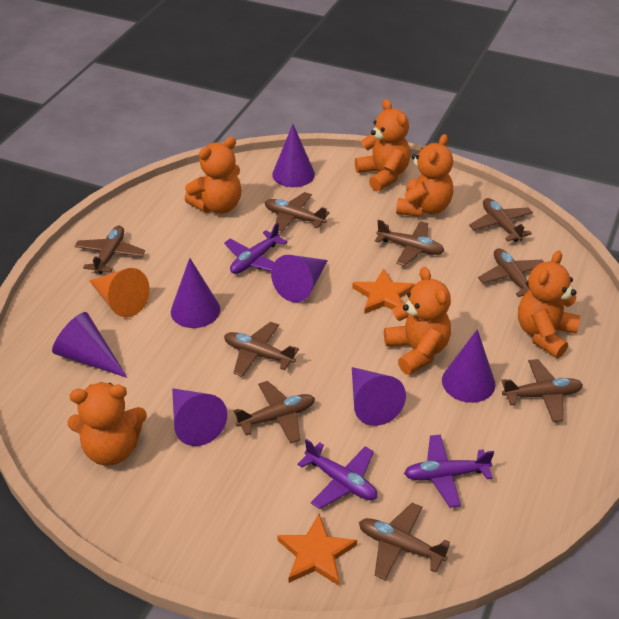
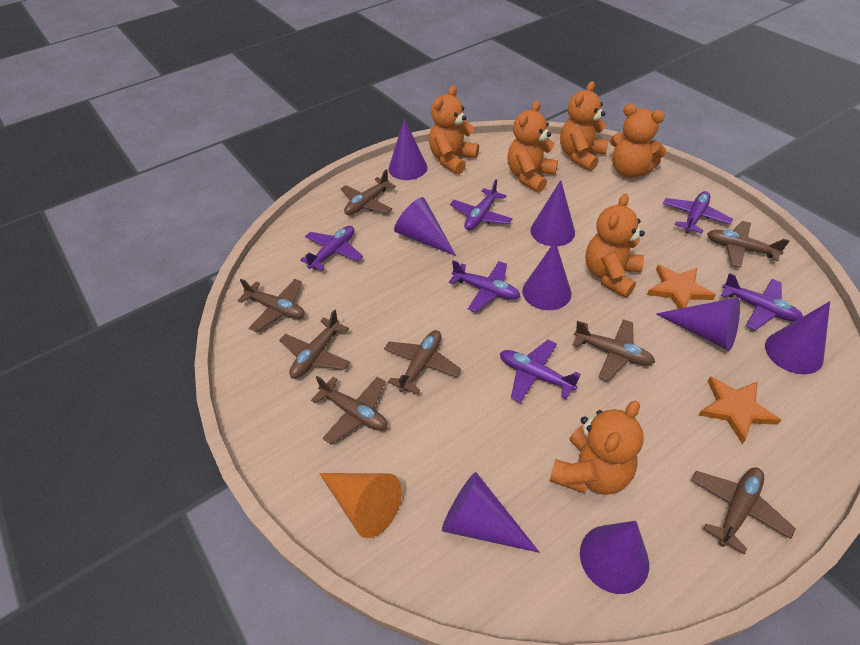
brown plane: 9 -> 8
purple cone: 7 -> 8
purple plane: 3 -> 6

